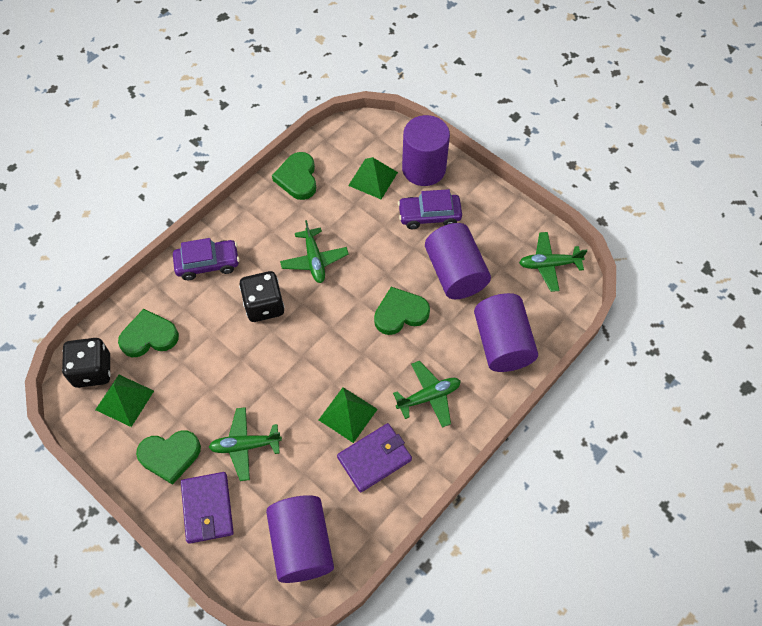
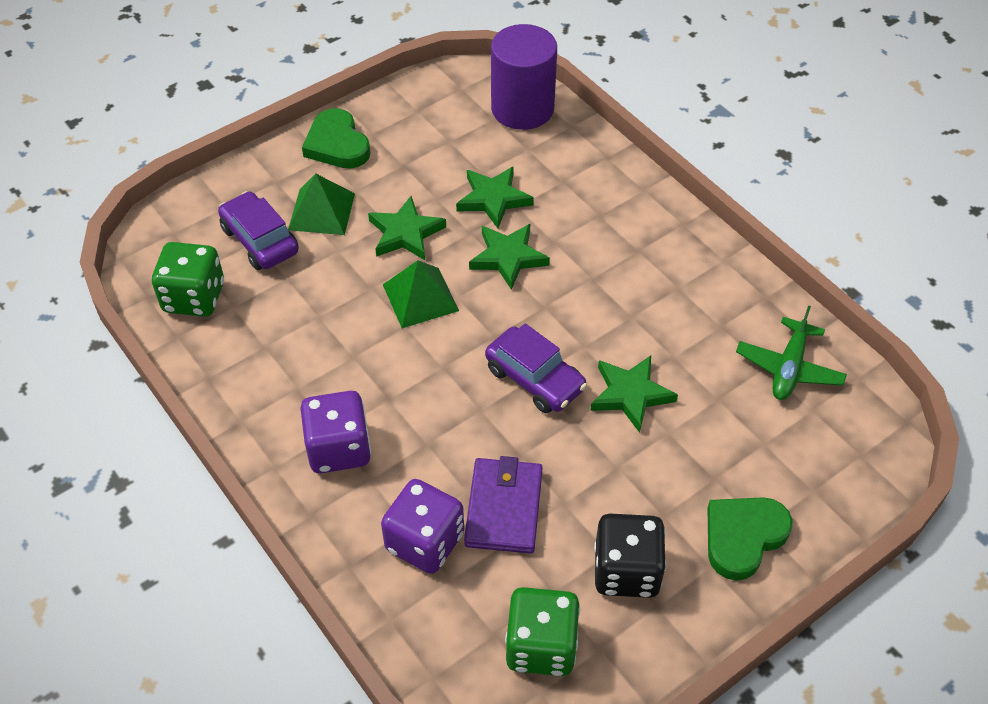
black dice: 2 -> 1
green dice: 0 -> 2
green heart: 4 -> 2
green plane: 4 -> 1
green pyramid: 3 -> 2
green star: 0 -> 4
purple cylinder: 4 -> 1
purple dice: 0 -> 2
purple wallet: 2 -> 1

